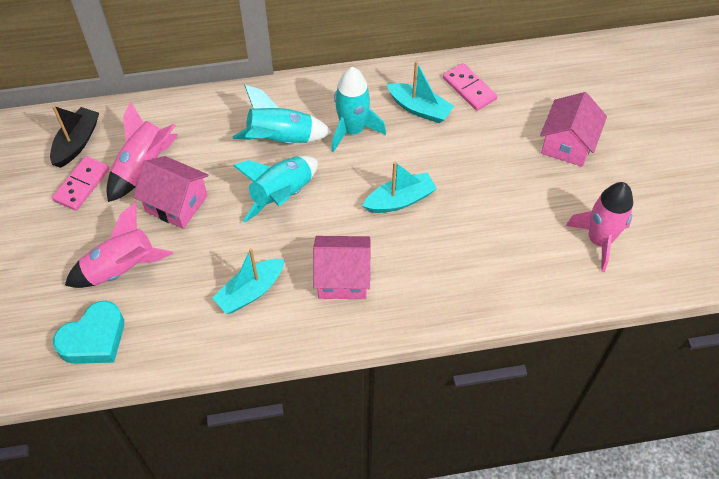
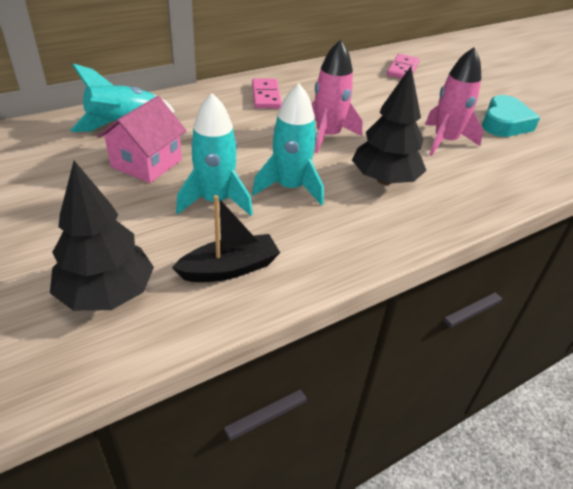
black tree: 0 -> 2
pink house: 3 -> 1
pink rocket: 3 -> 2
turquoise boat: 3 -> 0

